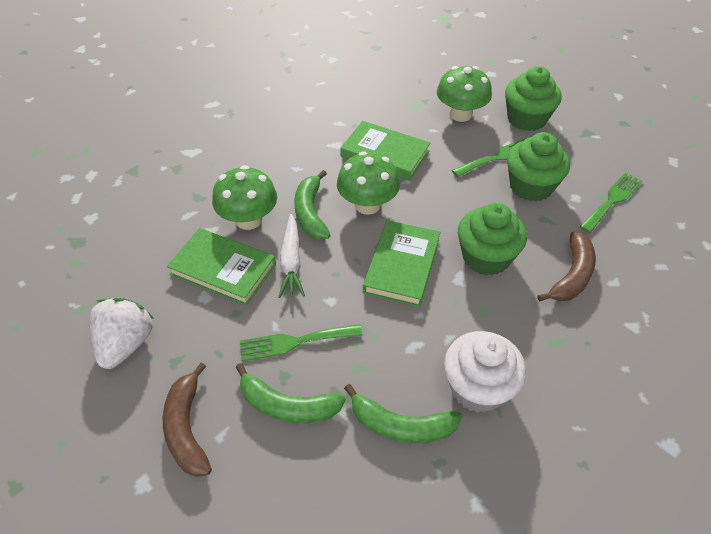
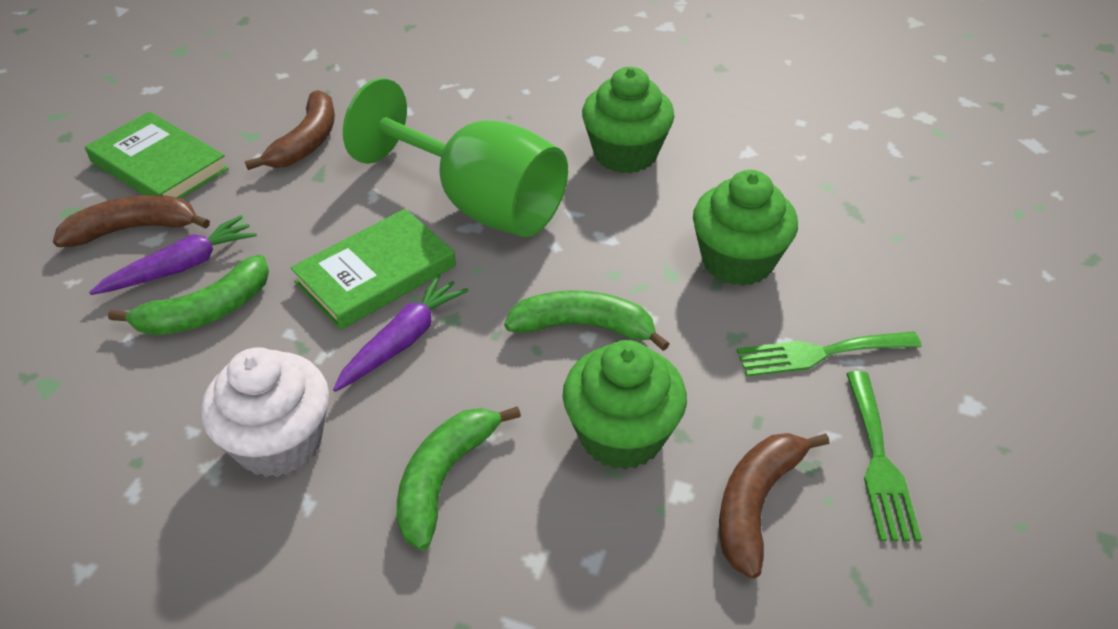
brown banana: 2 -> 3
green book: 3 -> 2
green fork: 3 -> 2
green goblet: 0 -> 1
green mushroom: 3 -> 0
purple carrot: 0 -> 2
white carrot: 1 -> 0
white strawberry: 1 -> 0

